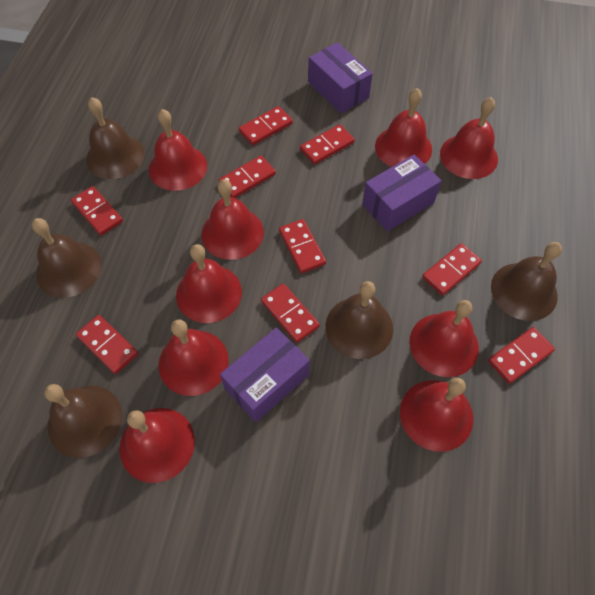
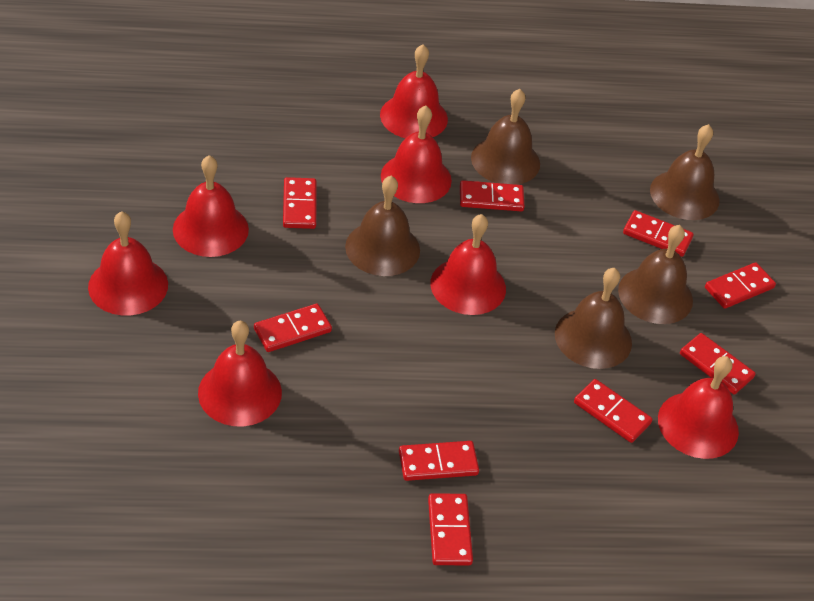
purple box: 3 -> 0
red bell: 9 -> 7

